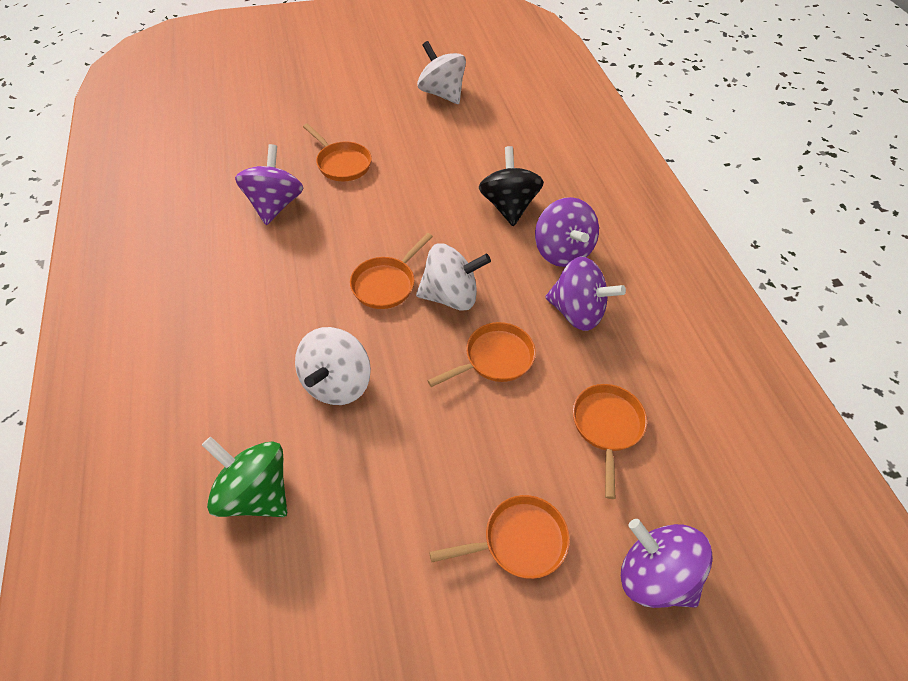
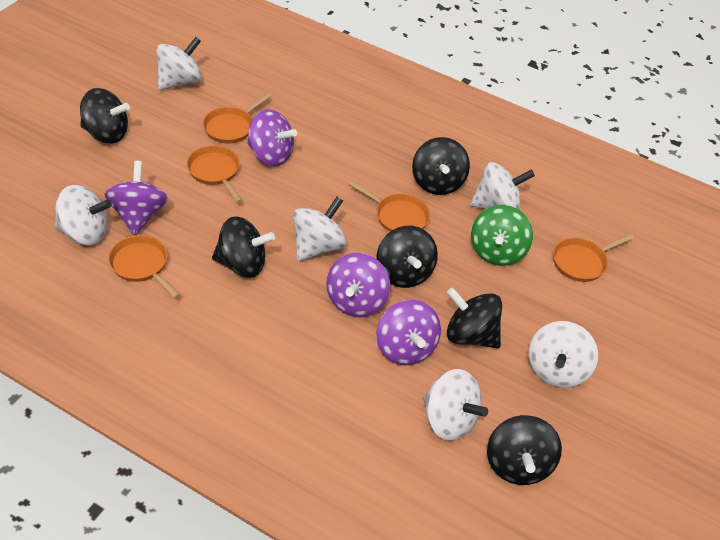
black spinning top: 1 -> 6
white spinning top: 3 -> 6

